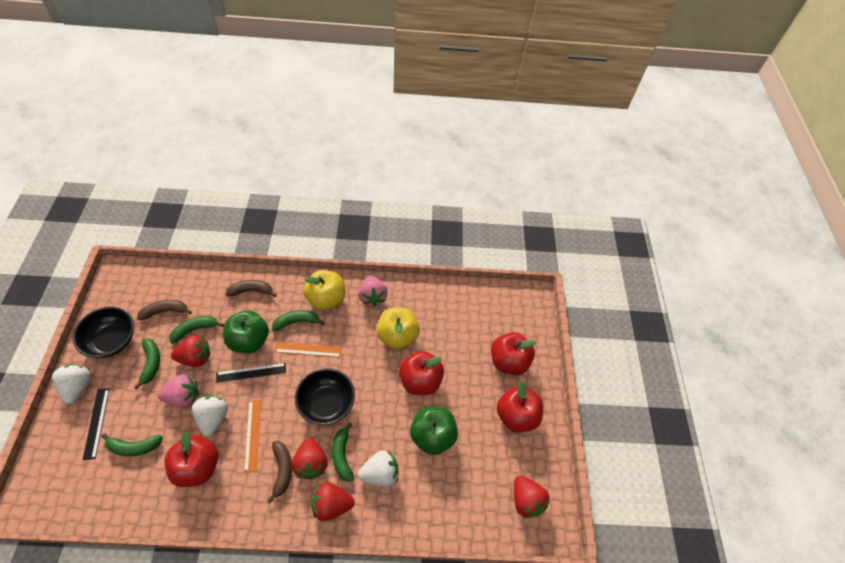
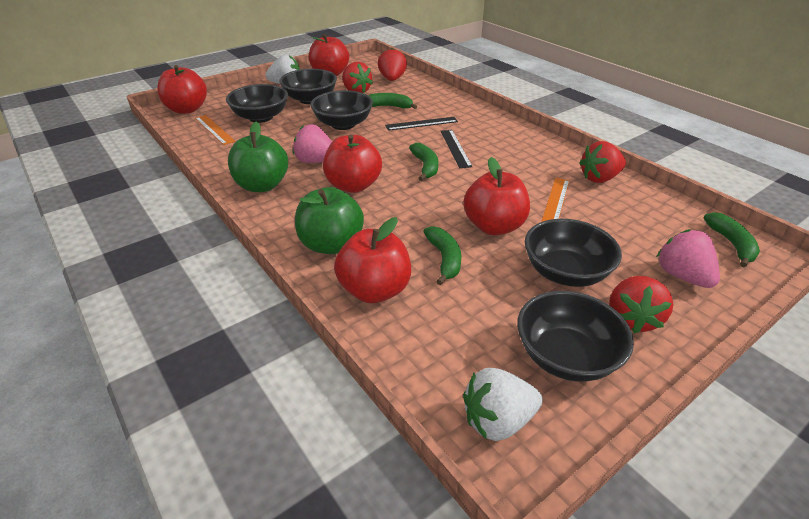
black bowl: 2 -> 5
brown banana: 3 -> 0
green banana: 5 -> 4
red apple: 4 -> 5
white strawberry: 3 -> 2
yellow apple: 2 -> 0

